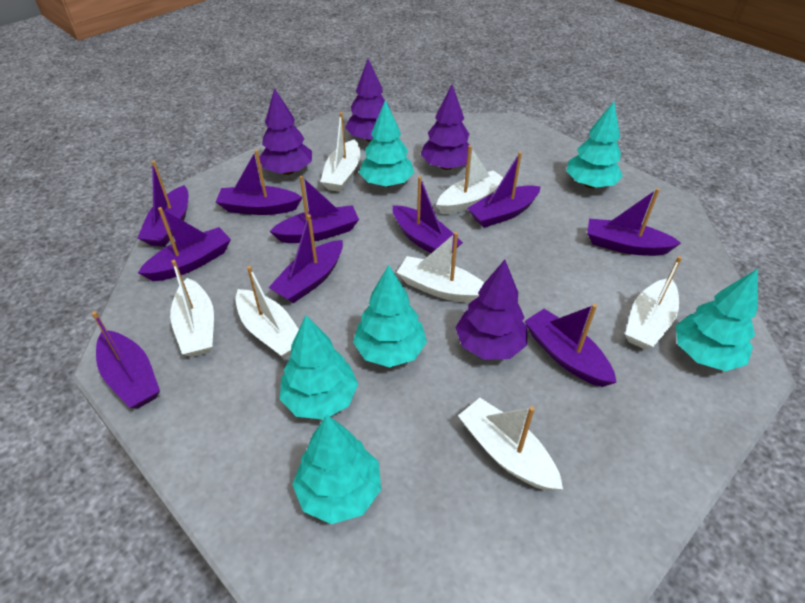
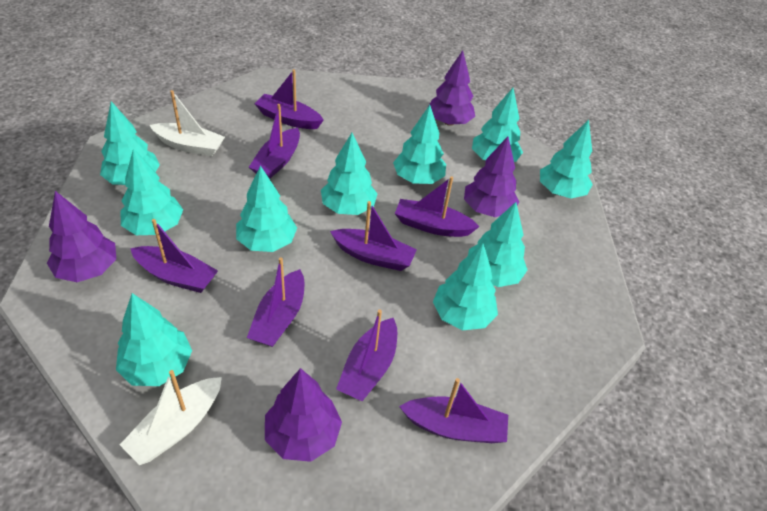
purple boat: 10 -> 8
turquoise tree: 6 -> 10
white boat: 7 -> 2

